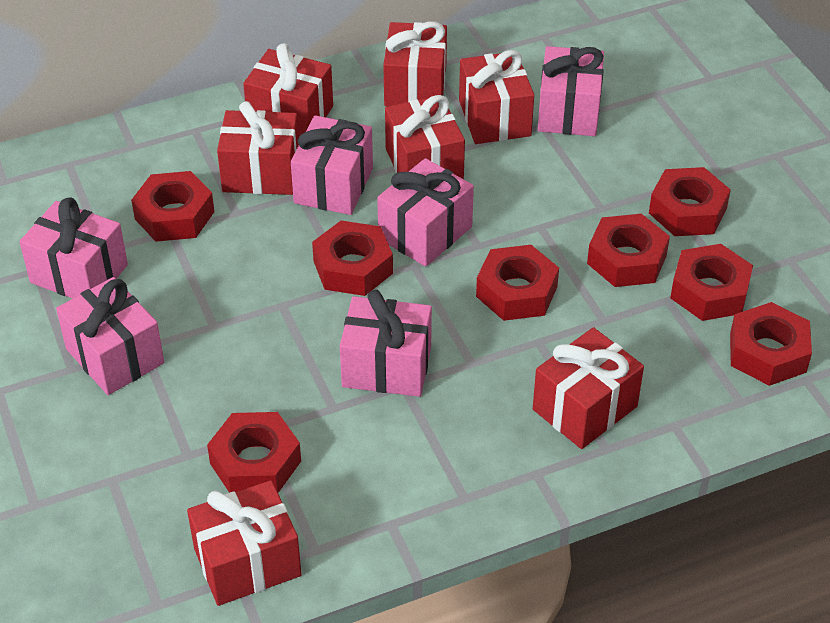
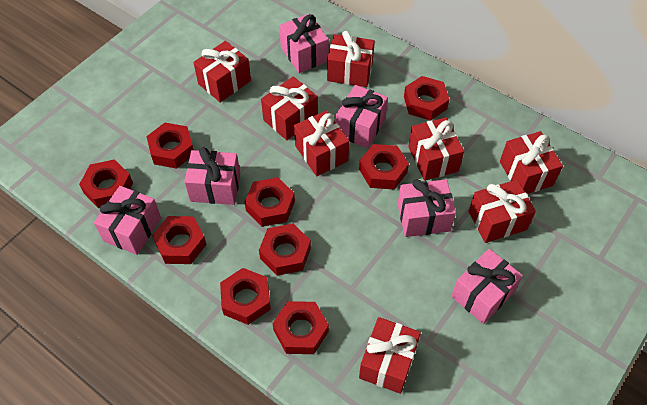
red gift: 7 -> 8
red nut: 8 -> 9

